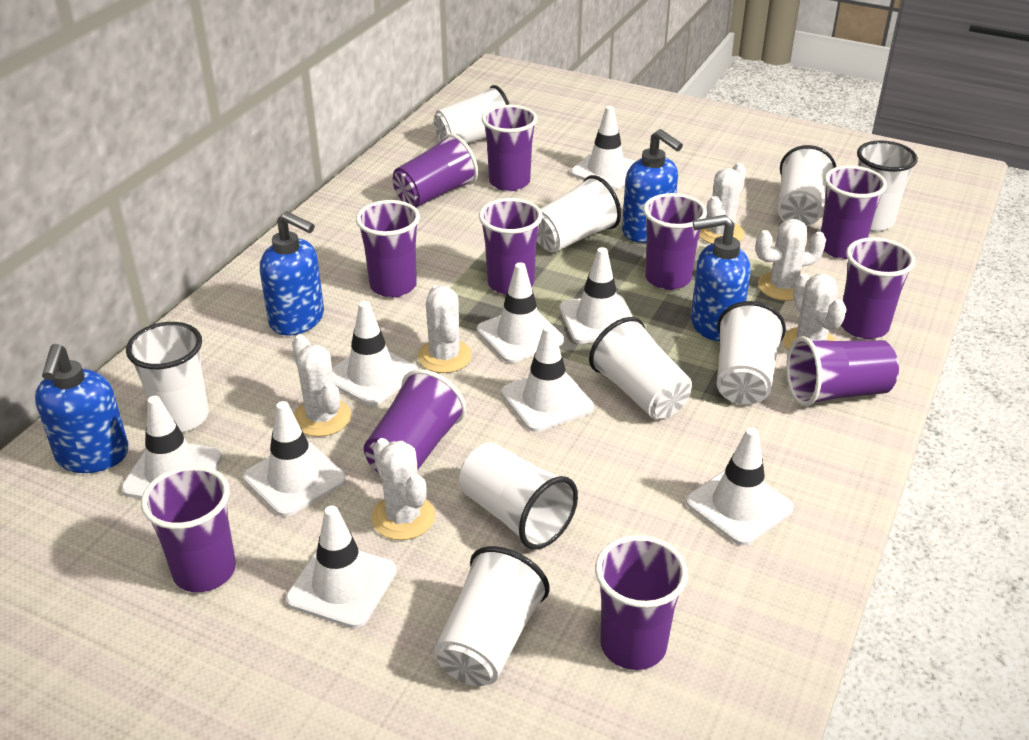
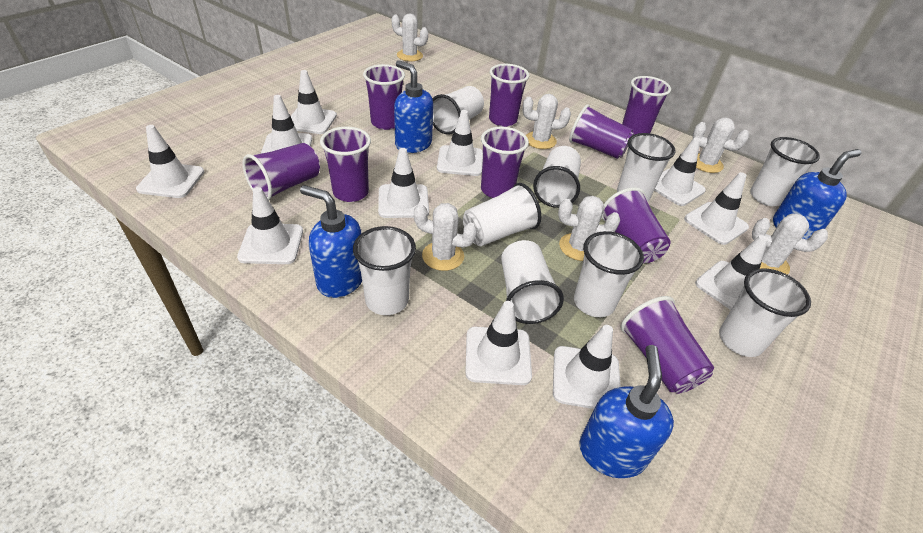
purple cup: 11 -> 9
white traffic cone: 9 -> 11

